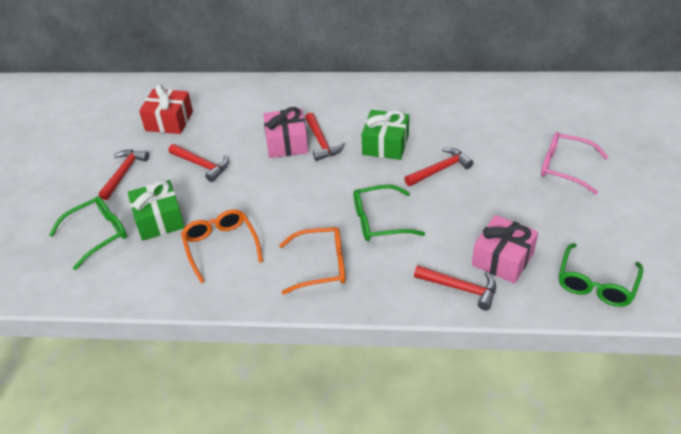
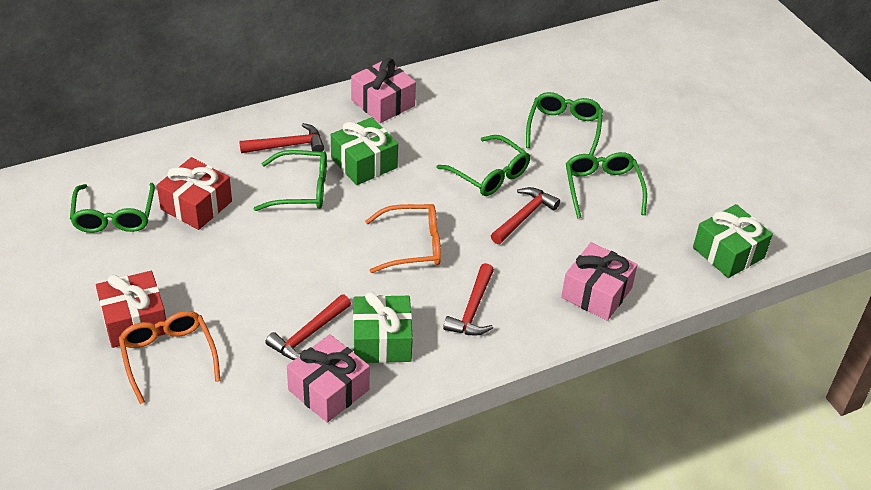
green gift: 2 -> 3
green glasses: 3 -> 5
pink gift: 2 -> 3
pink glasses: 1 -> 0
red gift: 1 -> 2
red hammer: 5 -> 4

